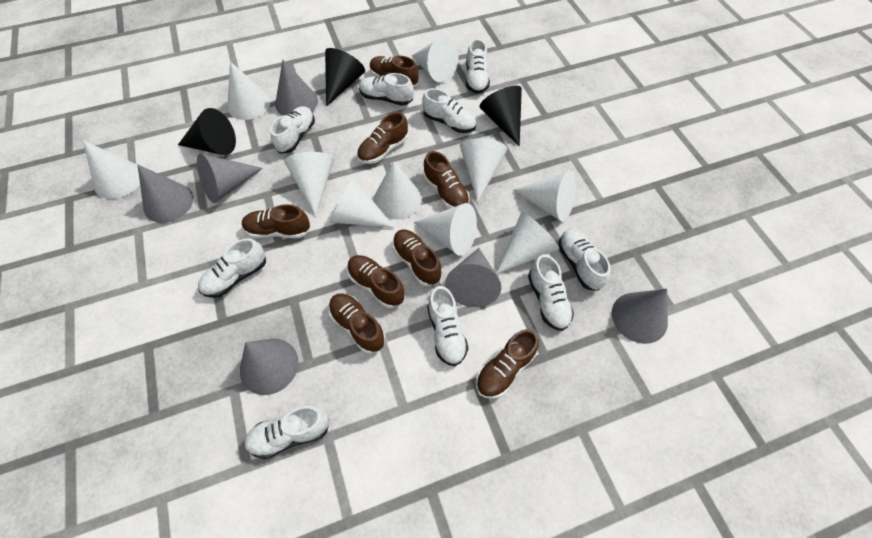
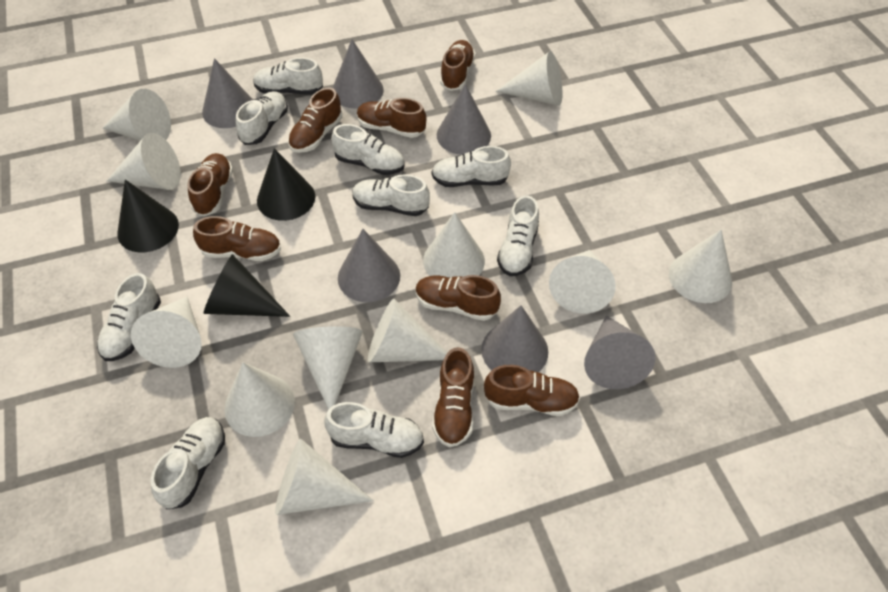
white cone: 10 -> 11

